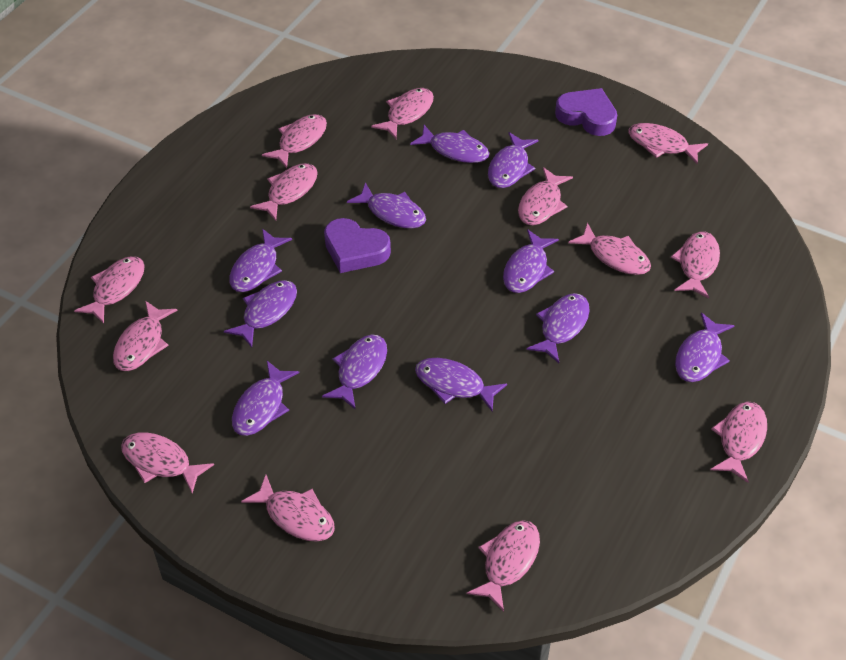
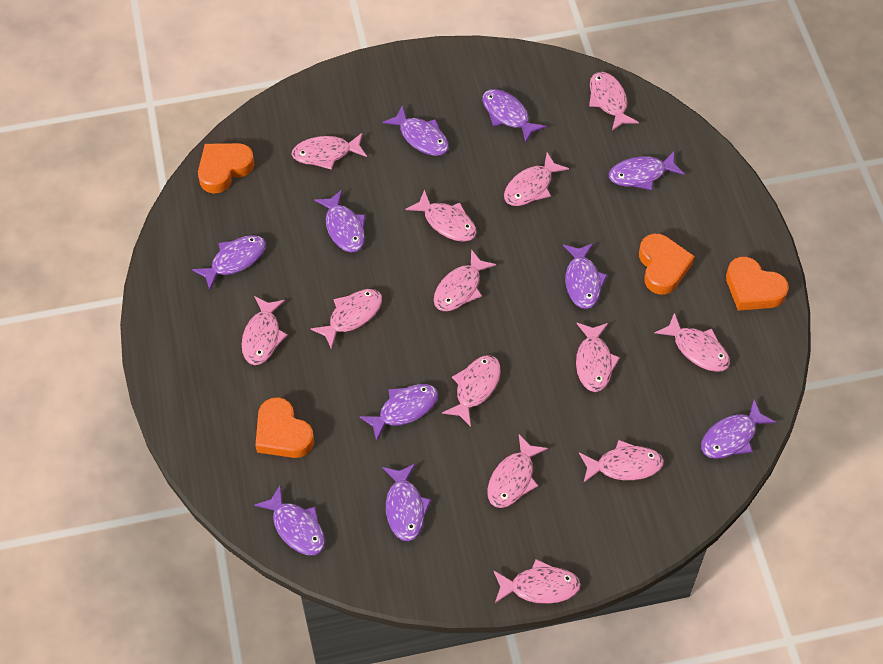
orange heart: 0 -> 4
purple fish: 11 -> 10
purple heart: 2 -> 0

